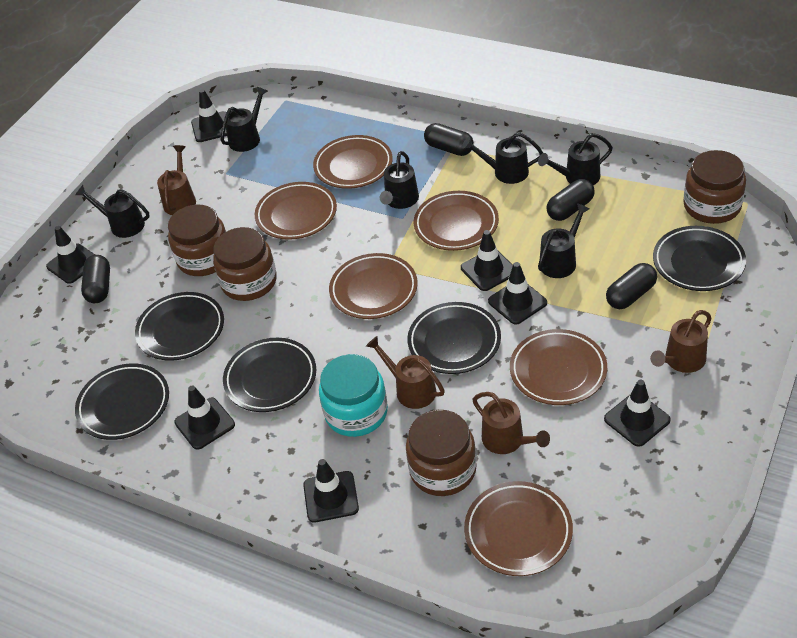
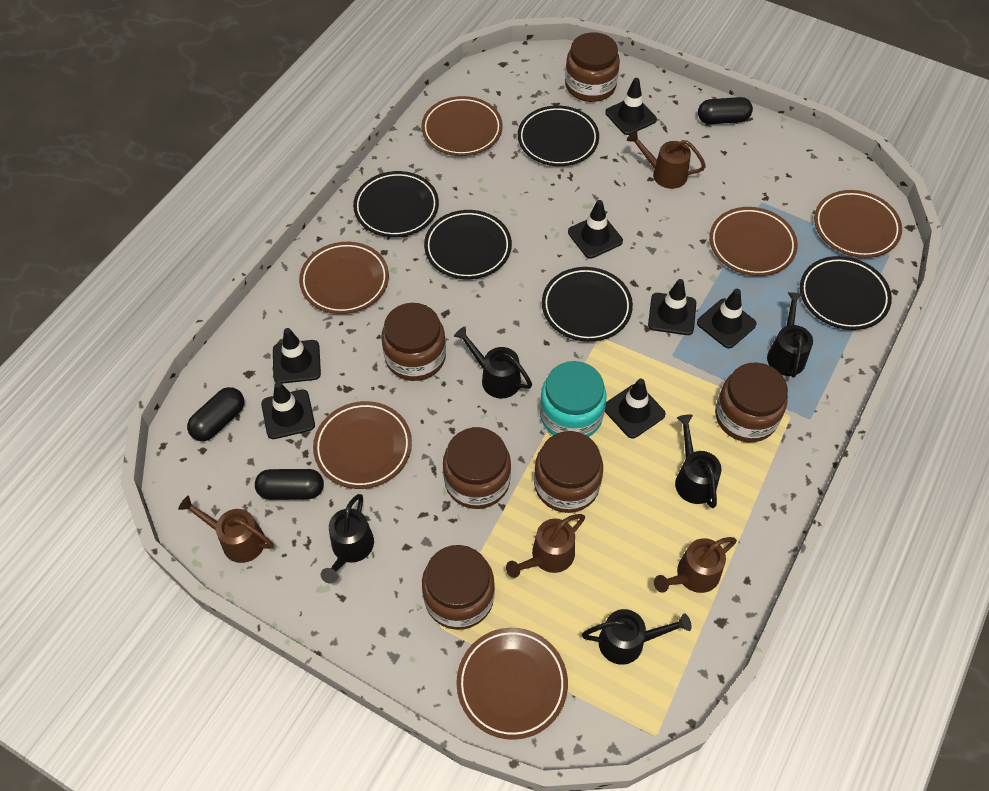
black capsule: 4 -> 3
black watering can: 6 -> 5
brown jar: 4 -> 6

